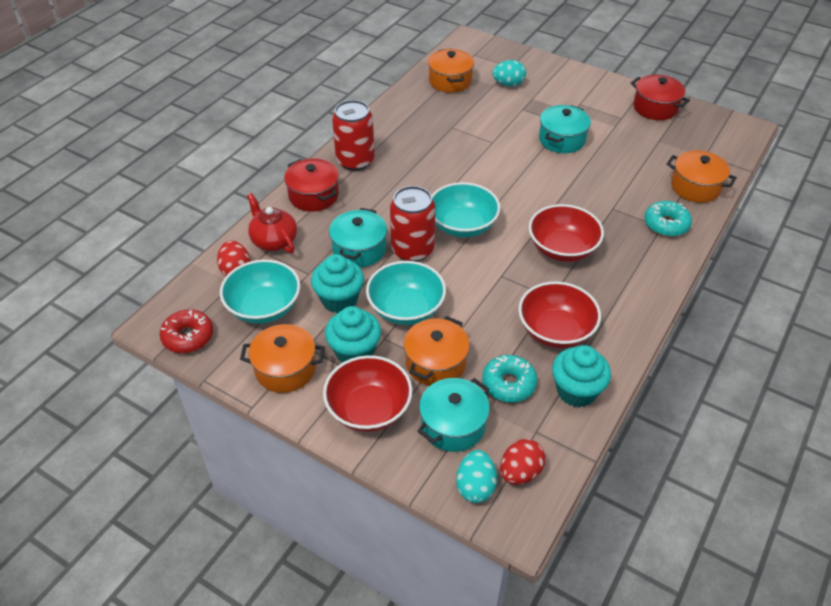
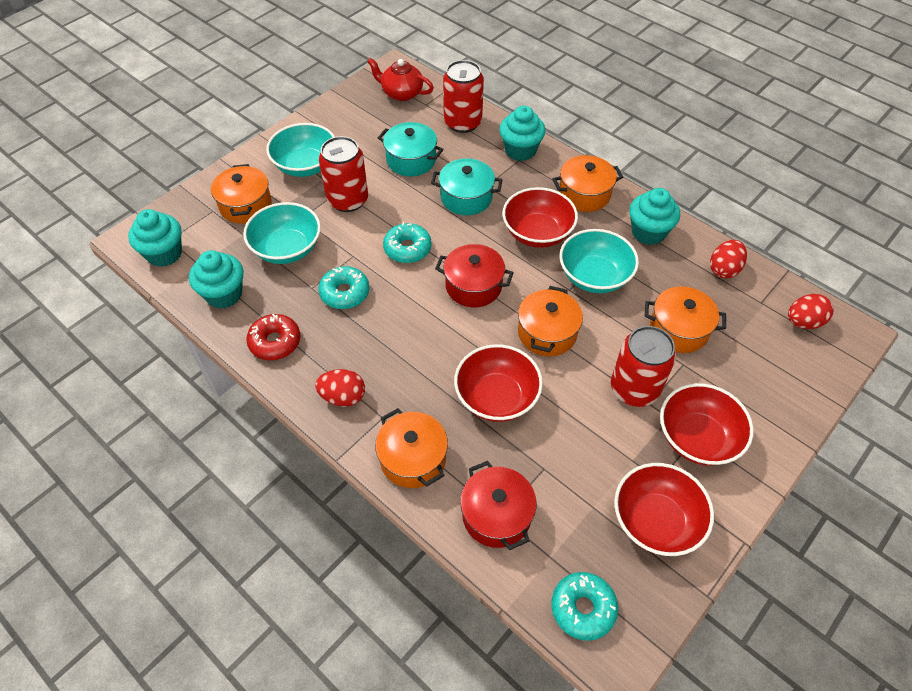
orange pot: 4 -> 5
red bowl: 3 -> 4
red can: 2 -> 3
red egg: 2 -> 3
turquoise cupcake: 3 -> 4
turquoise donut: 2 -> 3
turquoise egg: 2 -> 0
turquoise pot: 3 -> 2

